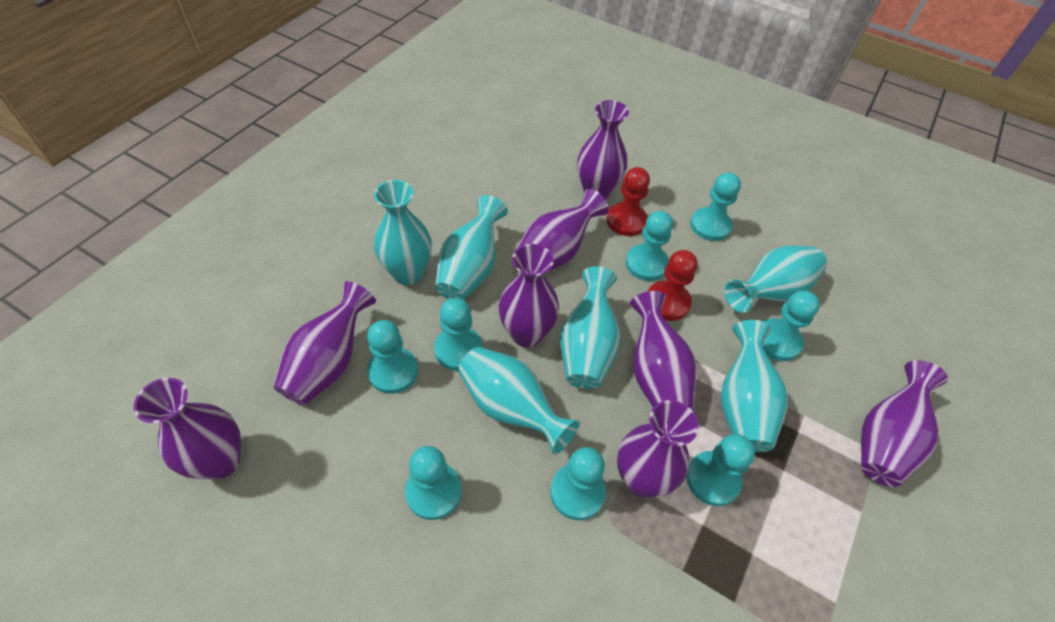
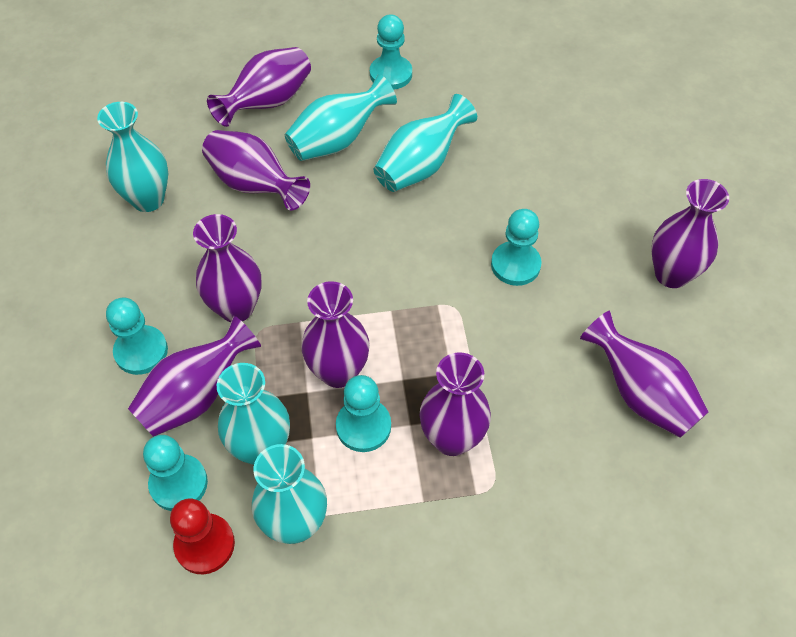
red pawn: 2 -> 1
turquoise pawn: 8 -> 5
turquoise vase: 6 -> 5

